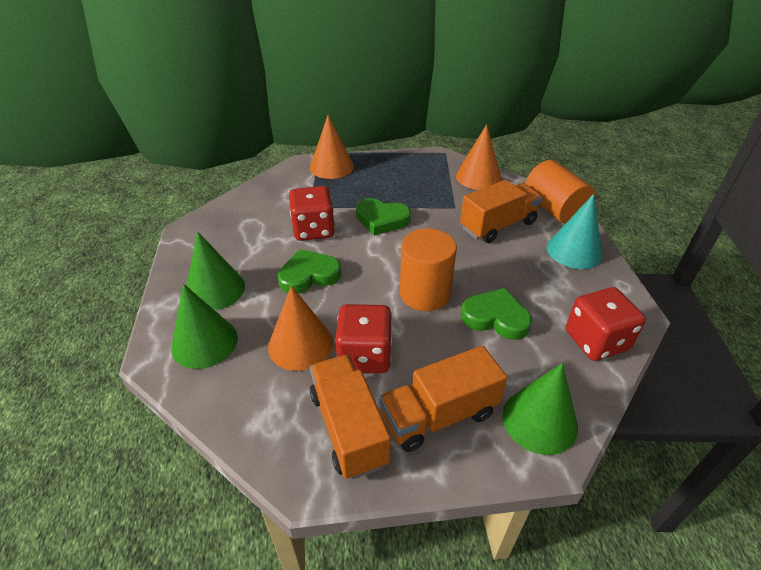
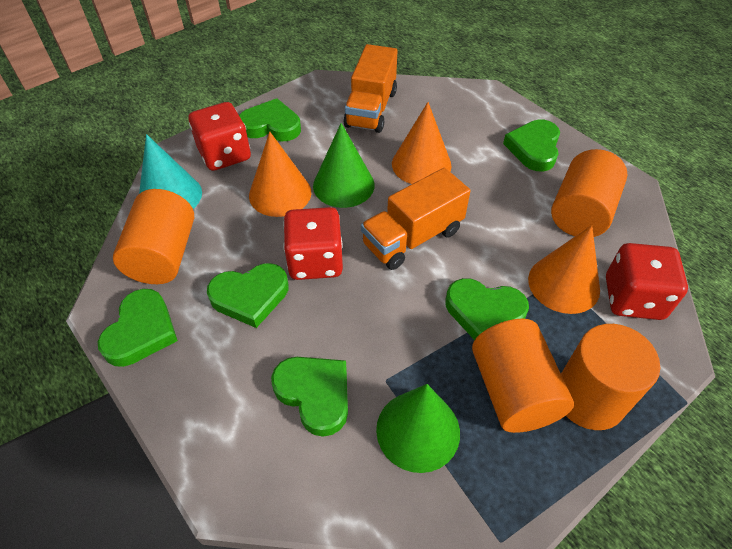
green cone: 3 -> 2
green heart: 3 -> 6
orange cylinder: 2 -> 4
orange truck: 3 -> 2

